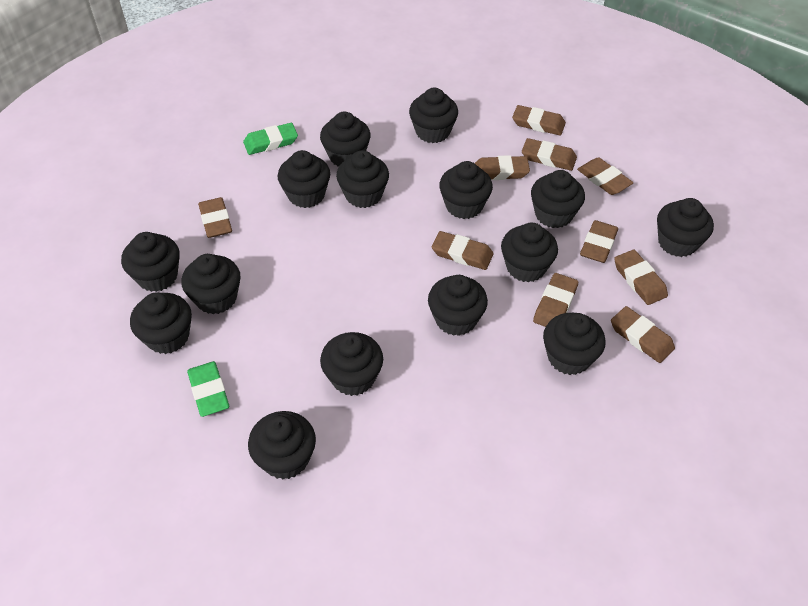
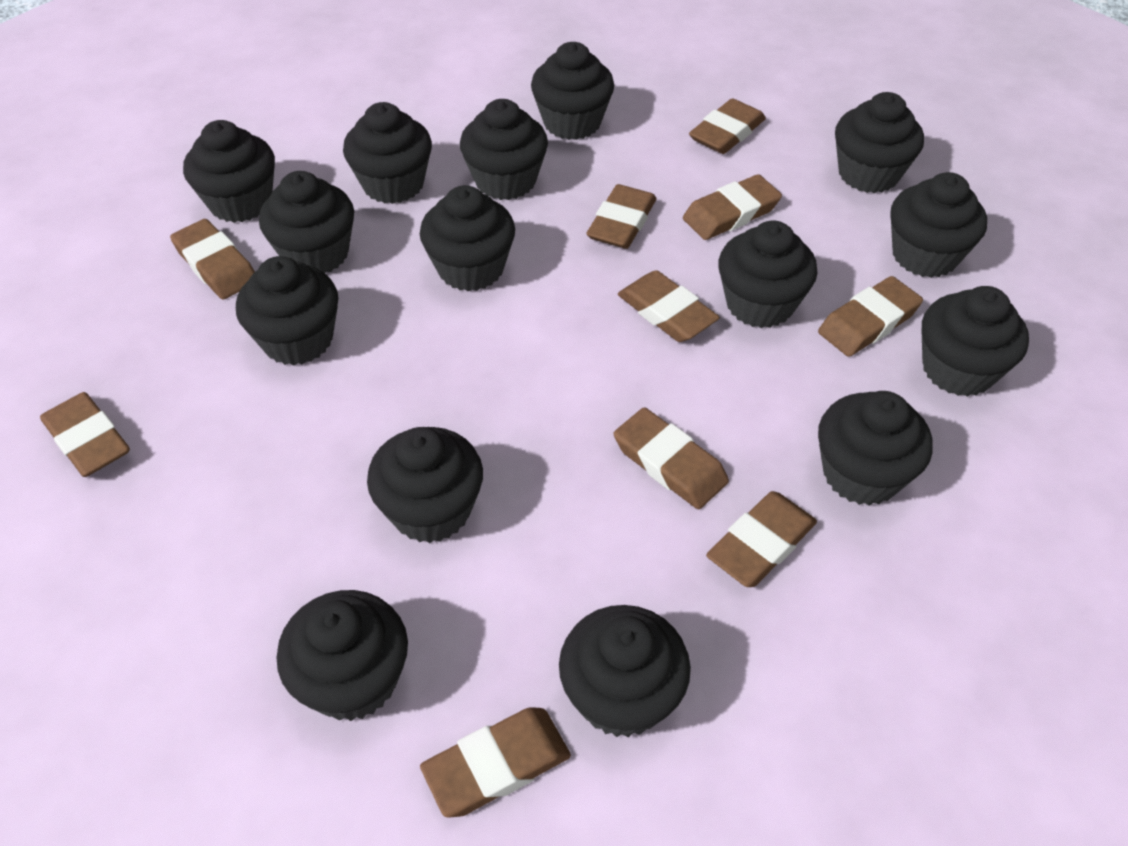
green eraser: 2 -> 0

